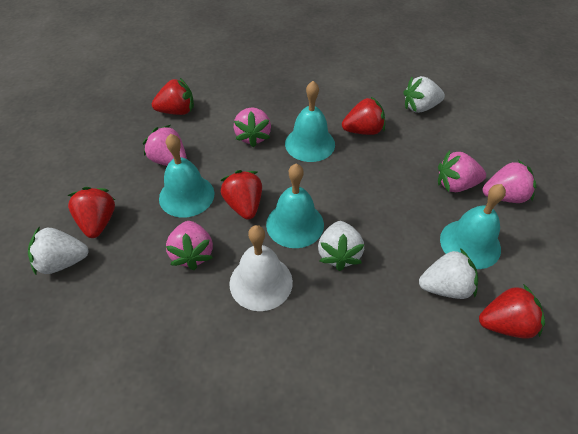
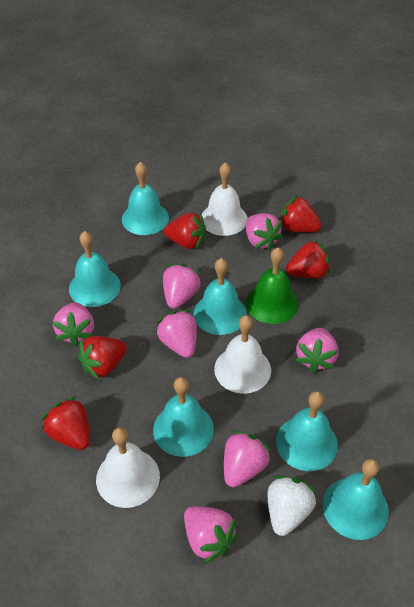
green bell: 0 -> 1
pink strawberry: 5 -> 7
turquoise bell: 4 -> 6
white bell: 1 -> 3
white strawberry: 4 -> 1

